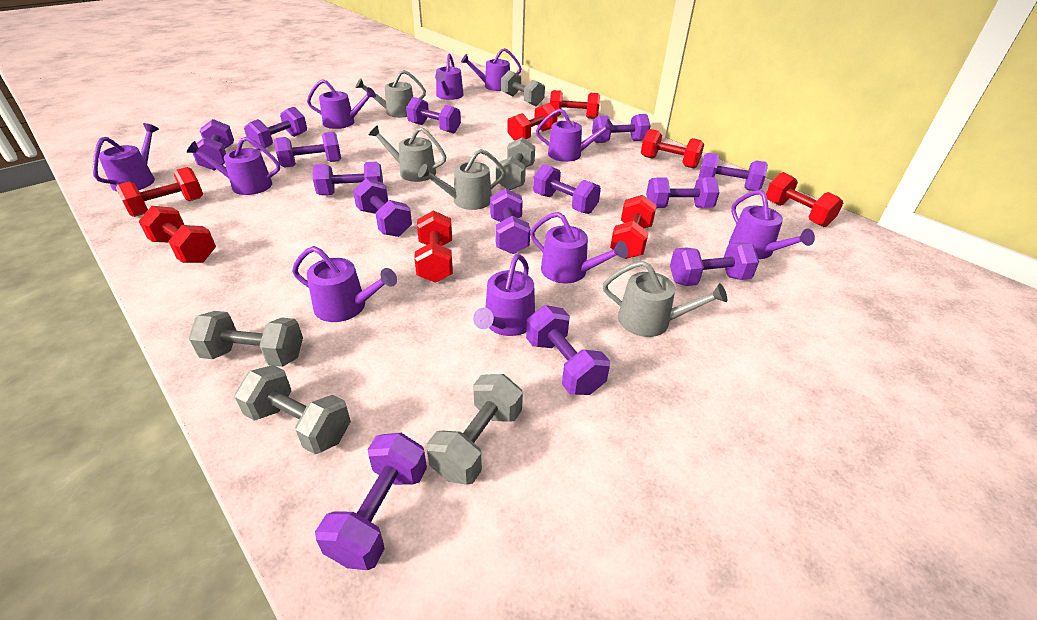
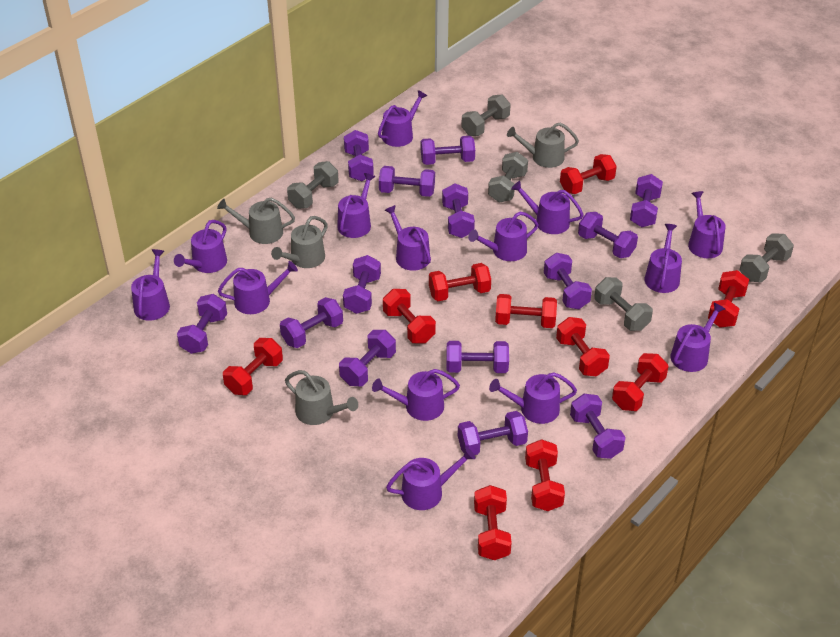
purple watering can: 10 -> 14
red dumbbell: 8 -> 10

